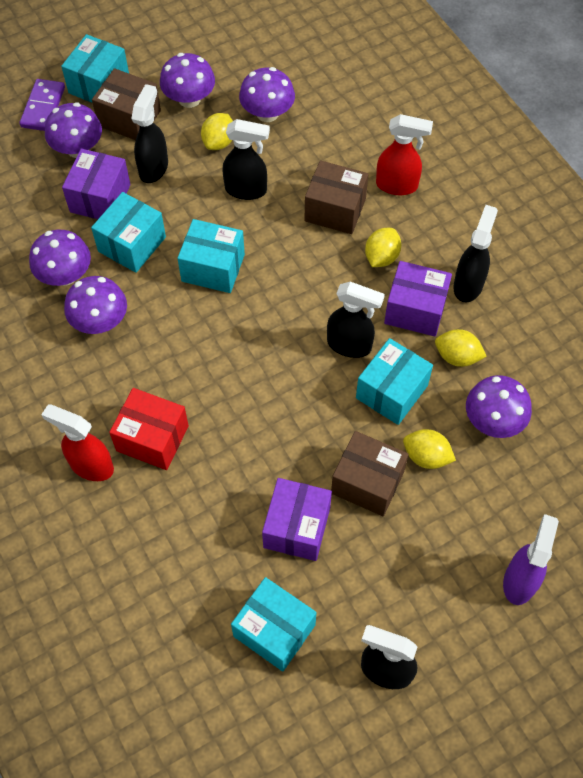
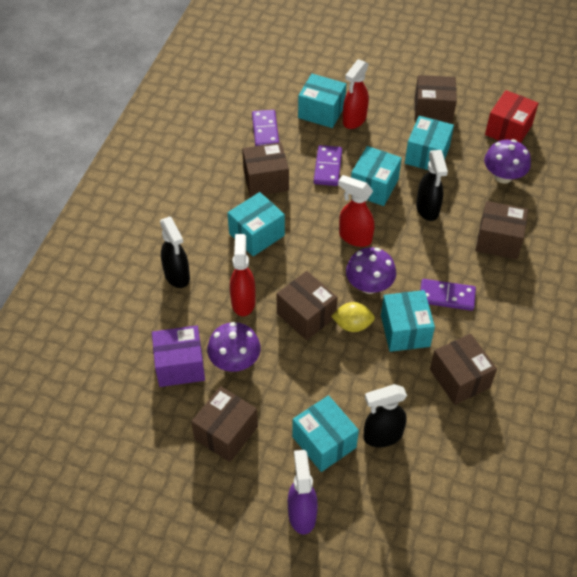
black spray bottle: 5 -> 3
brown box: 3 -> 6
purple box: 3 -> 1
purple domino: 1 -> 3
purple mushroom: 6 -> 3
red spray bottle: 2 -> 3
turquoise box: 5 -> 6
yellow lemon: 4 -> 1

